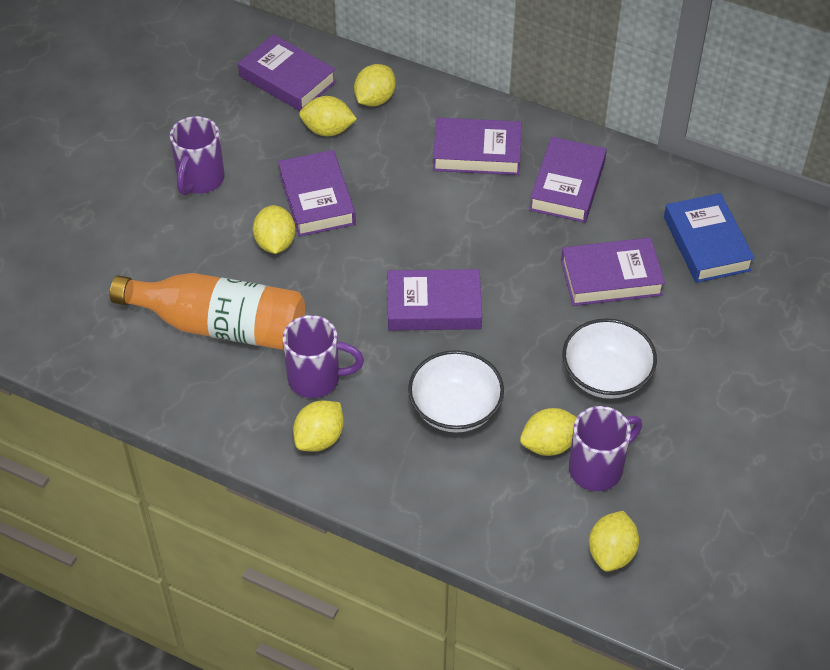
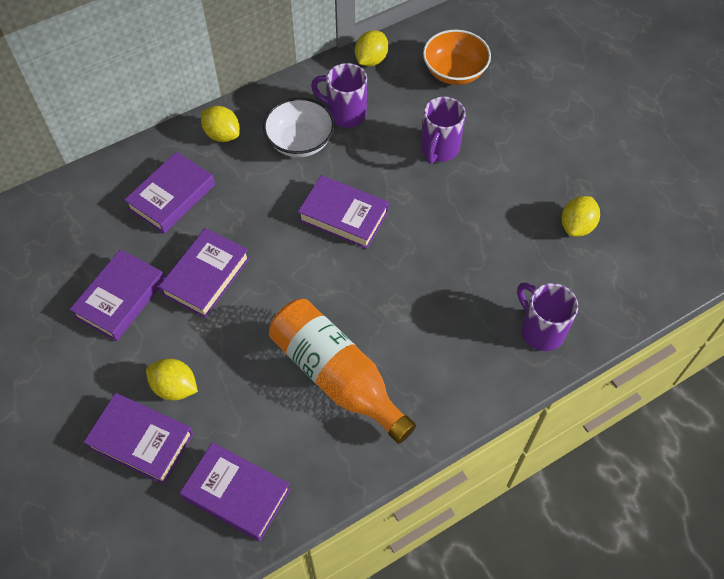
blue book: 1 -> 0
orange bowl: 0 -> 1
white bowl: 2 -> 1
yellow lemon: 6 -> 4

